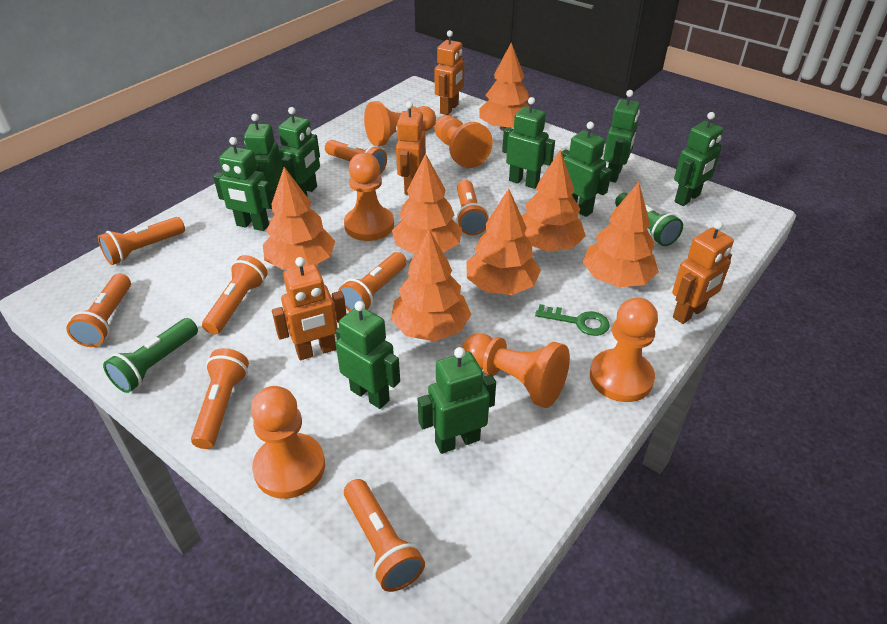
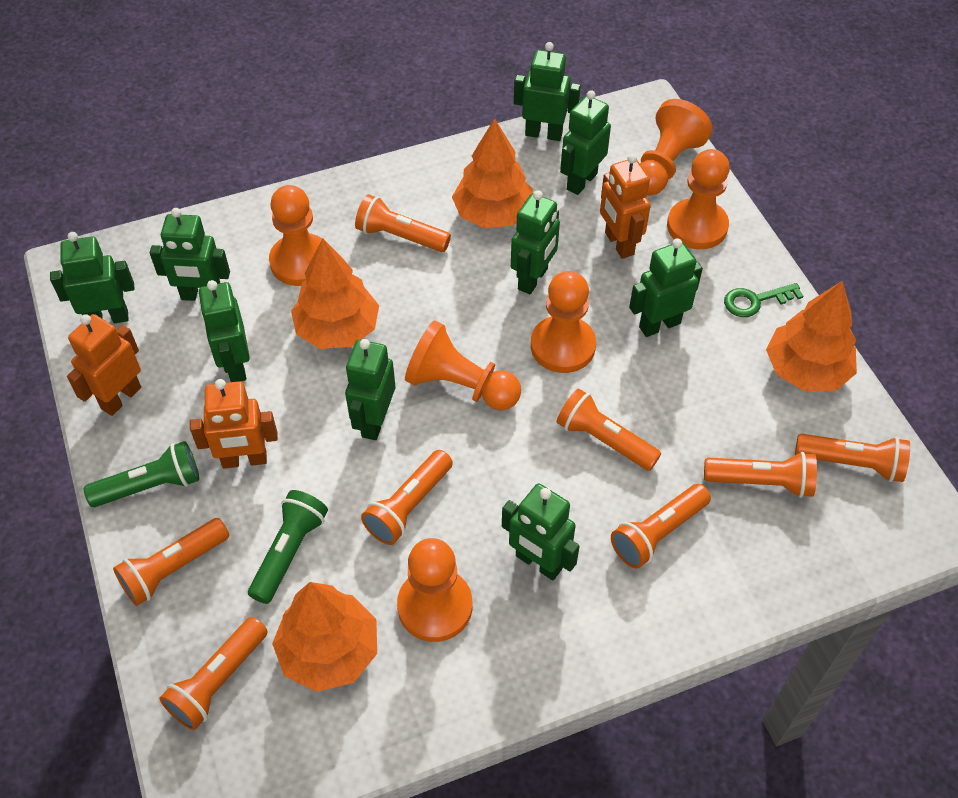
orange robot: 4 -> 3
orange tree: 7 -> 4

